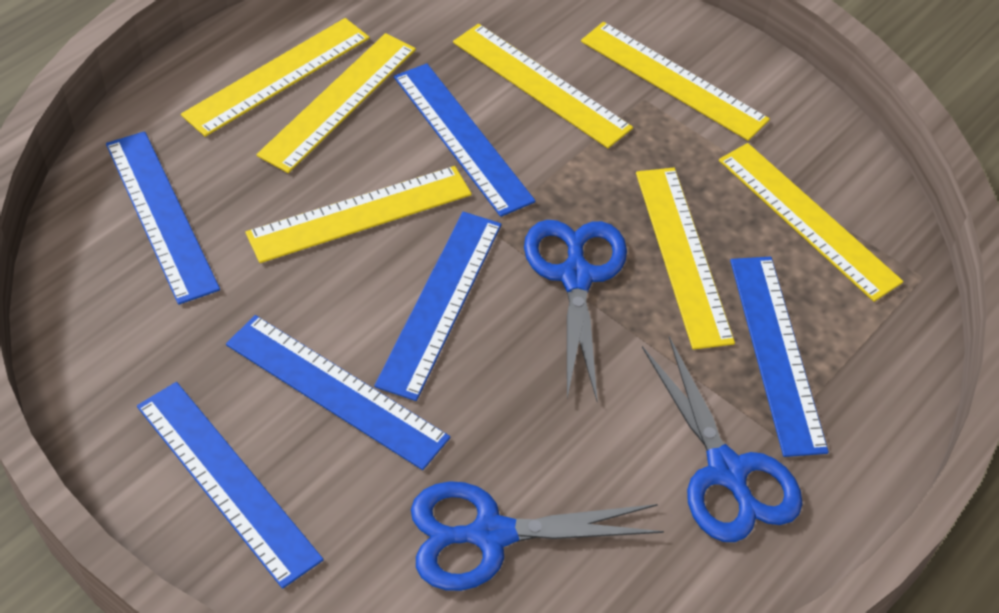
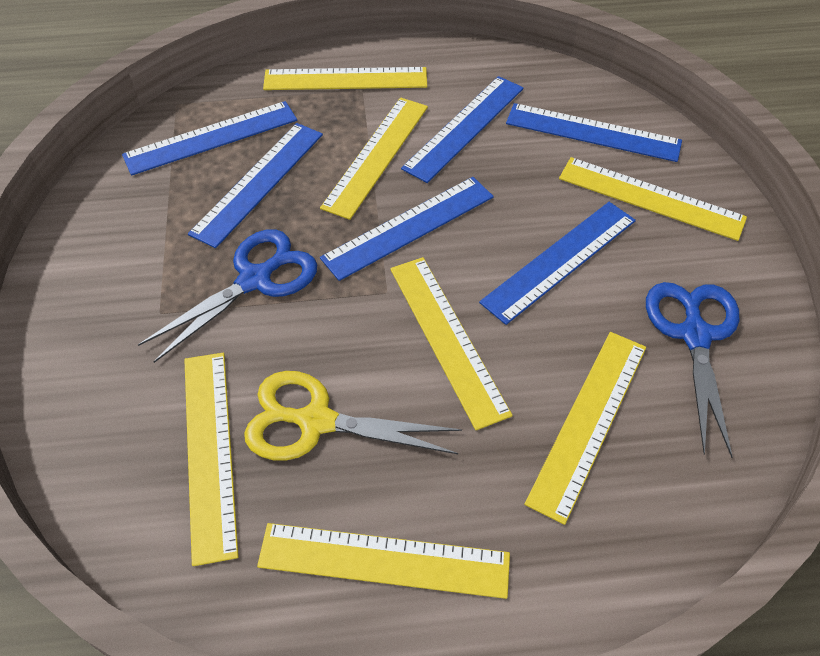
blue scissors: 3 -> 2
yellow scissors: 0 -> 1

